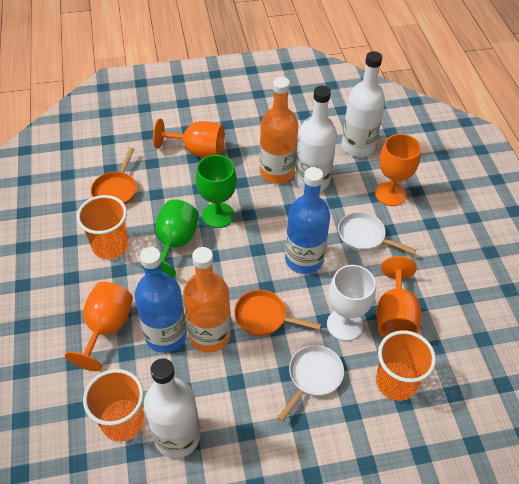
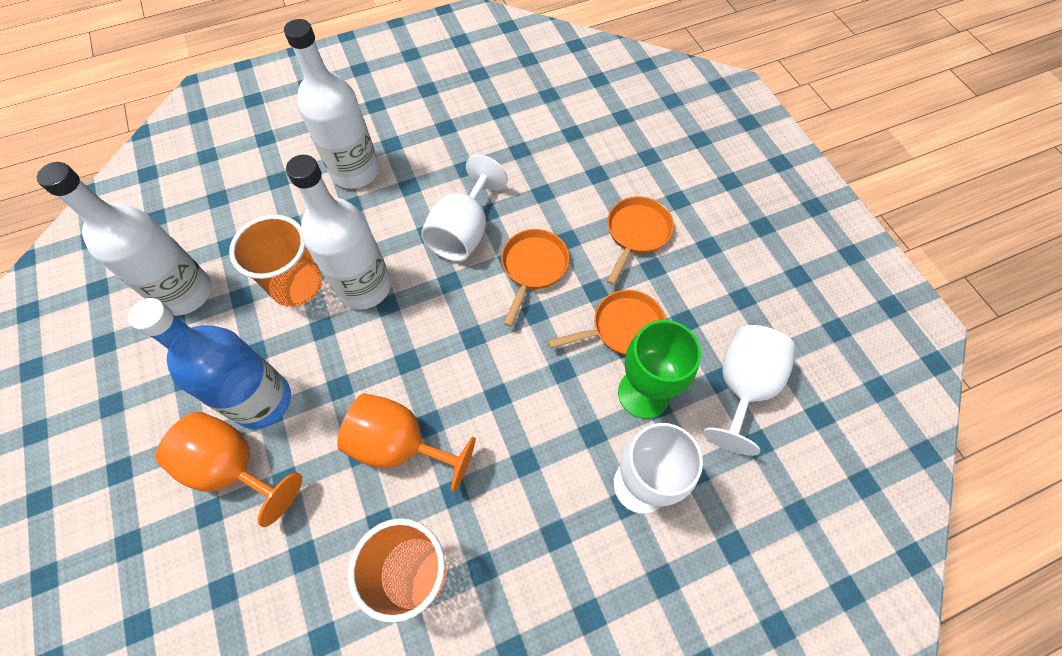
blue bottle: 2 -> 1
green goblet: 2 -> 1
orange bottle: 2 -> 0
orange cup: 3 -> 2
orange goblet: 4 -> 2
orange pan: 2 -> 3
white goblet: 1 -> 3
white pan: 2 -> 0

